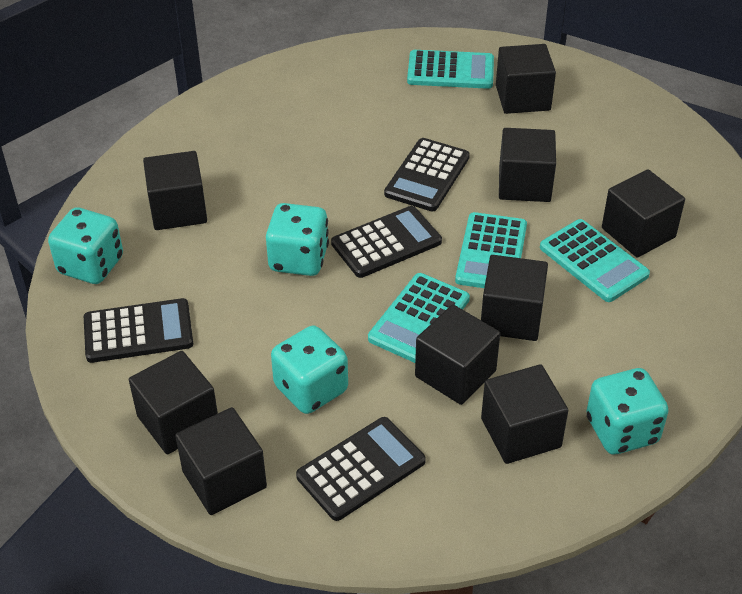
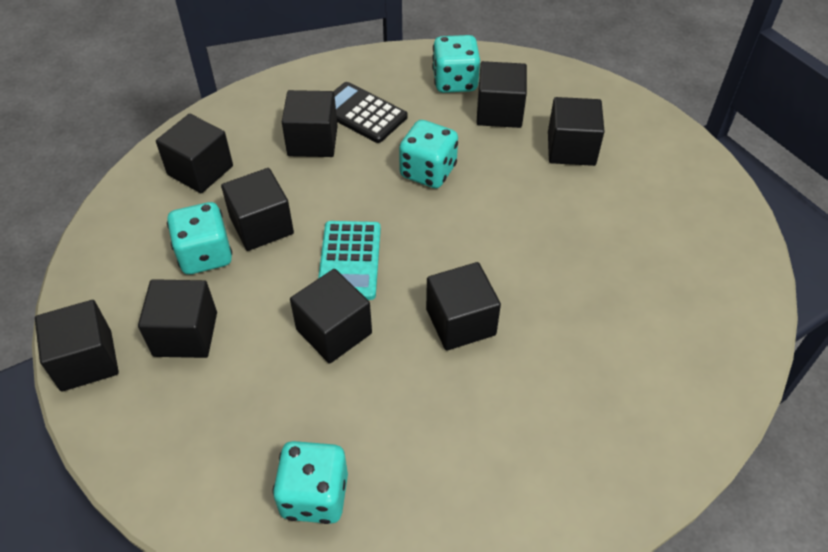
black calculator: 4 -> 1
turquoise calculator: 4 -> 1

